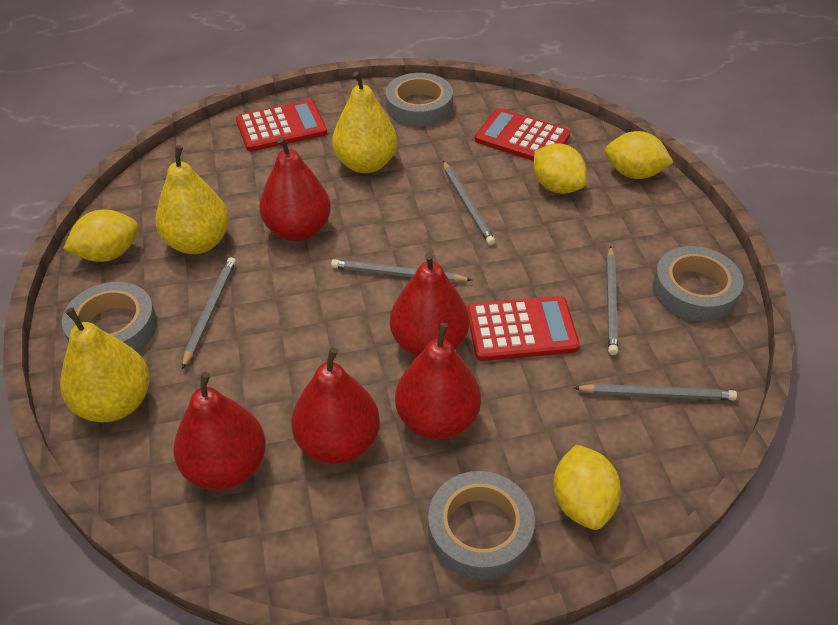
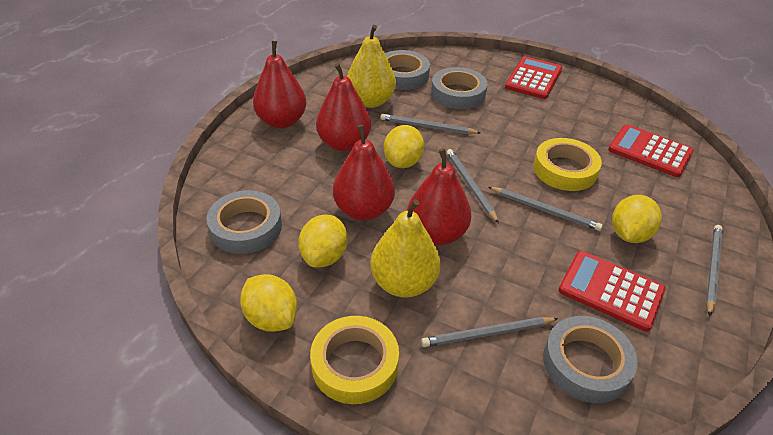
red pear: 5 -> 4
yellow pear: 3 -> 2
yellow tape: 0 -> 2

